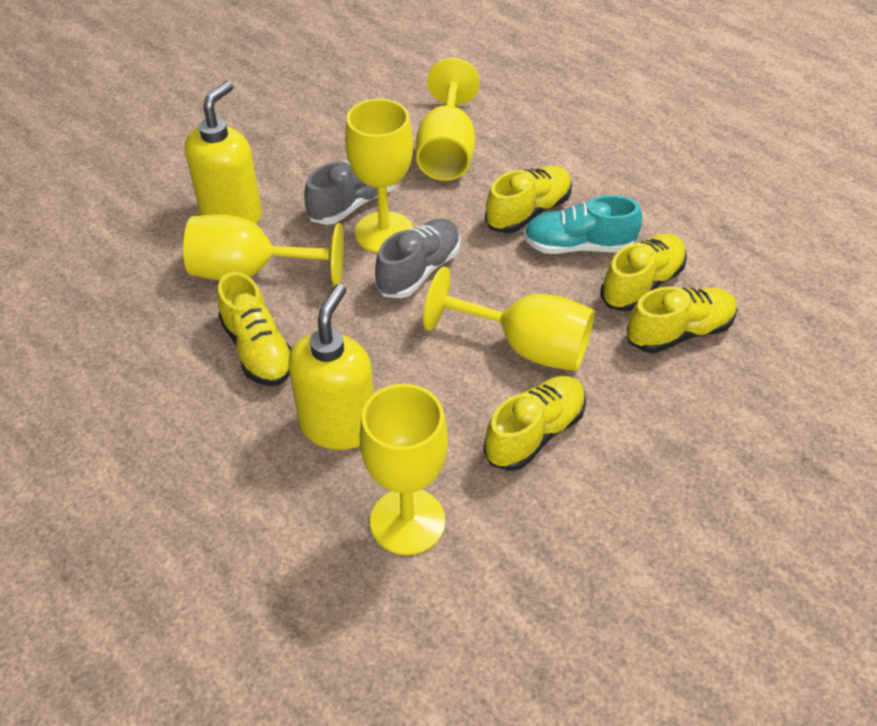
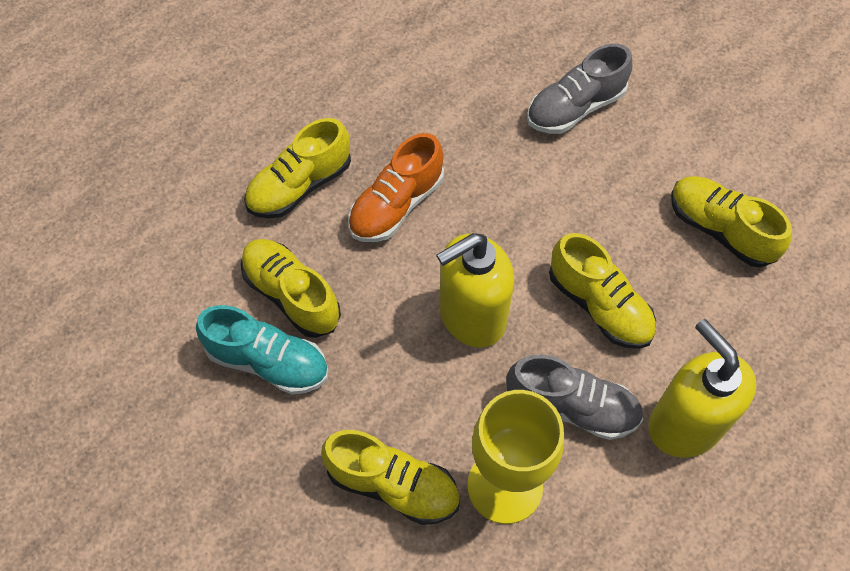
orange shoe: 0 -> 1
yellow goblet: 5 -> 1

